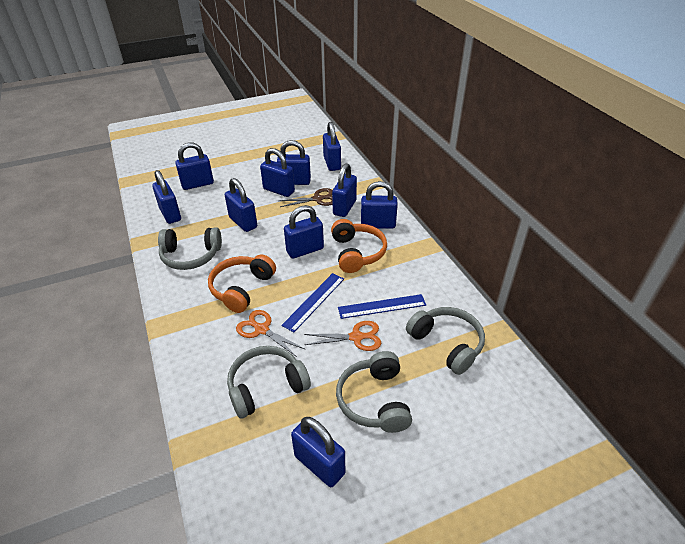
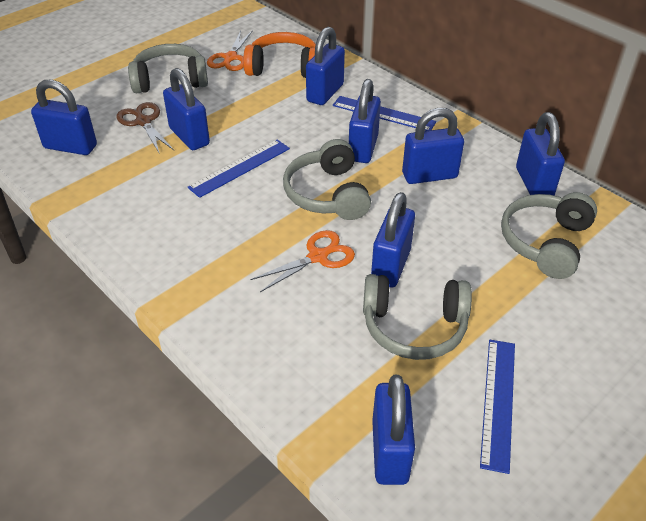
blue padlock: 10 -> 8
blue ruler: 2 -> 3
orange headphones: 2 -> 1

